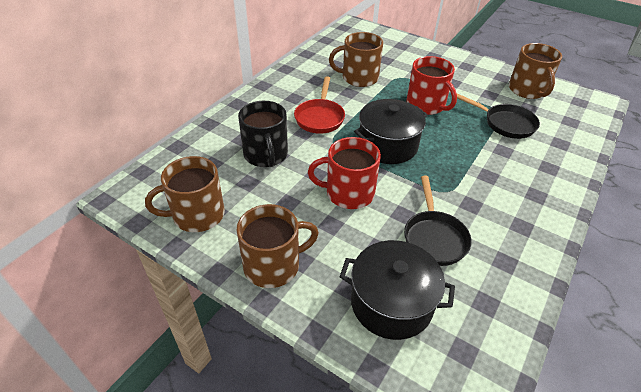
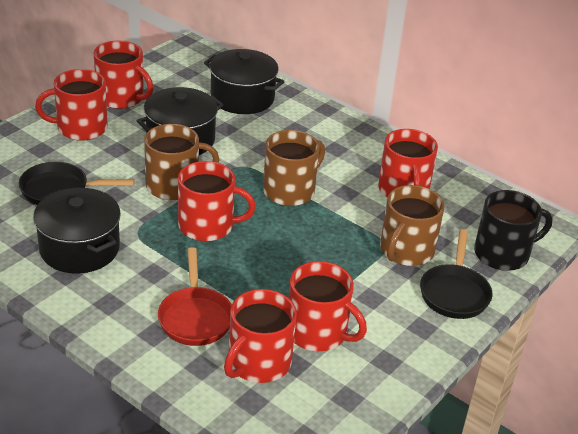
black pot: 2 -> 3
brown mug: 4 -> 3
red mug: 2 -> 6

